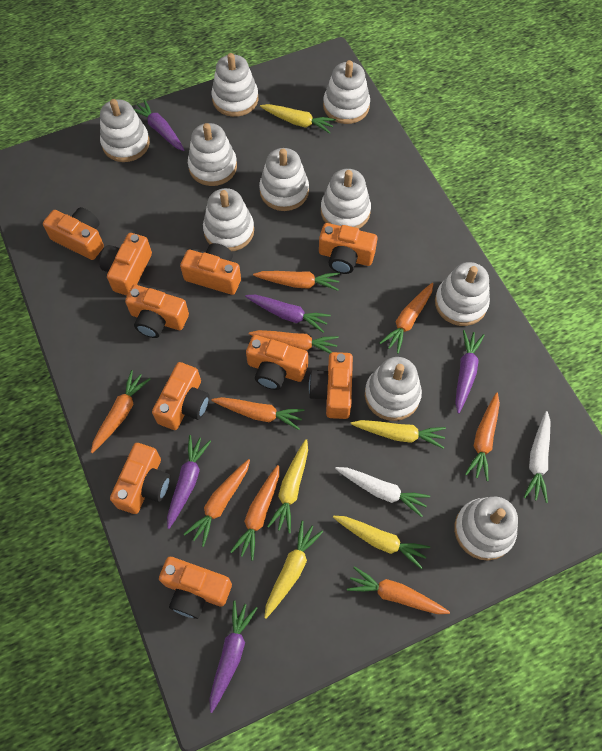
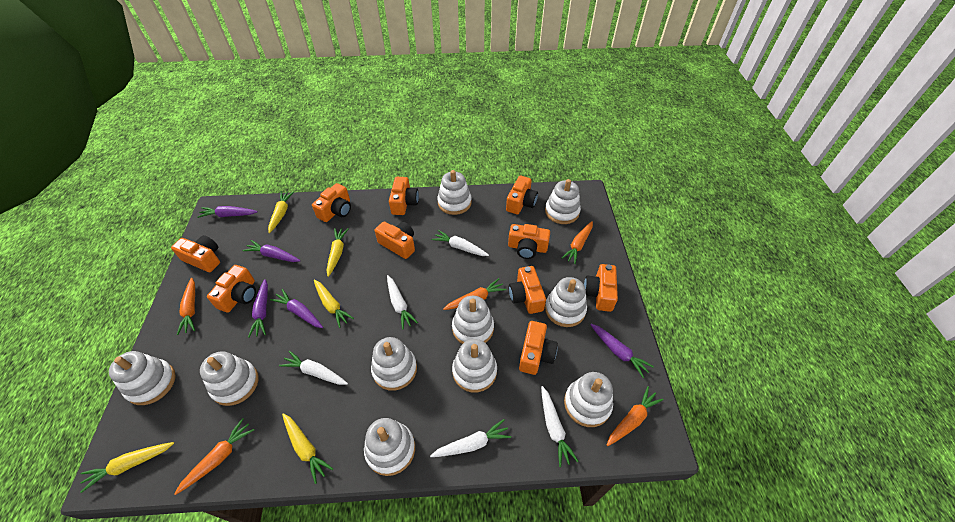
orange carrot: 9 -> 5
white carrot: 2 -> 5

